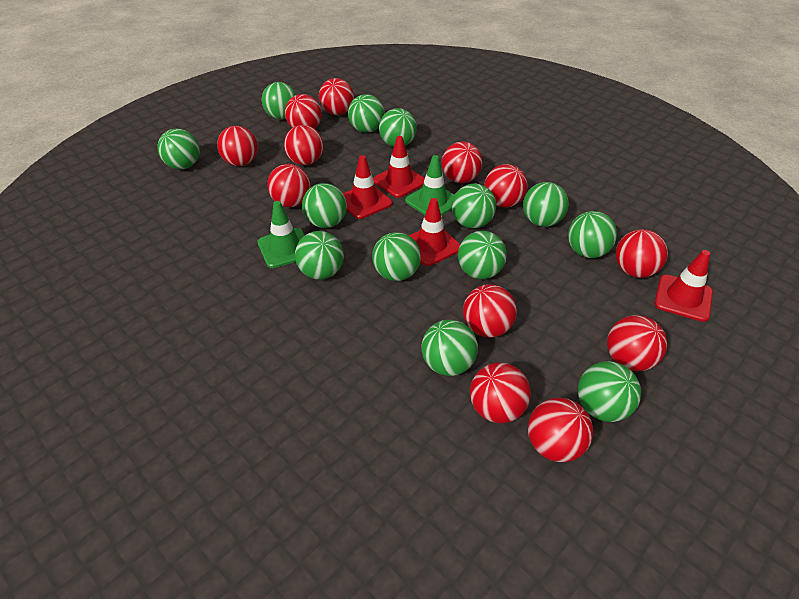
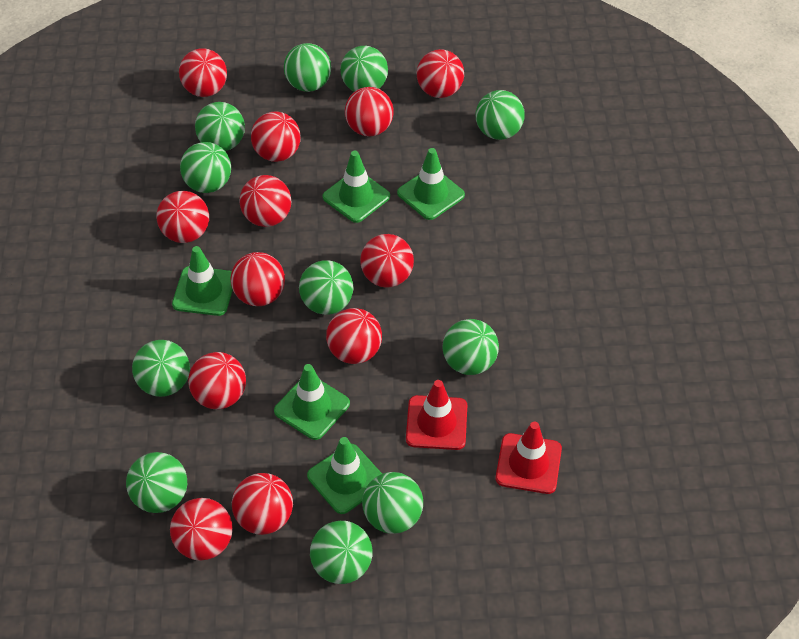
green ball: 13 -> 11
green traffic cone: 2 -> 5
red traffic cone: 4 -> 2

